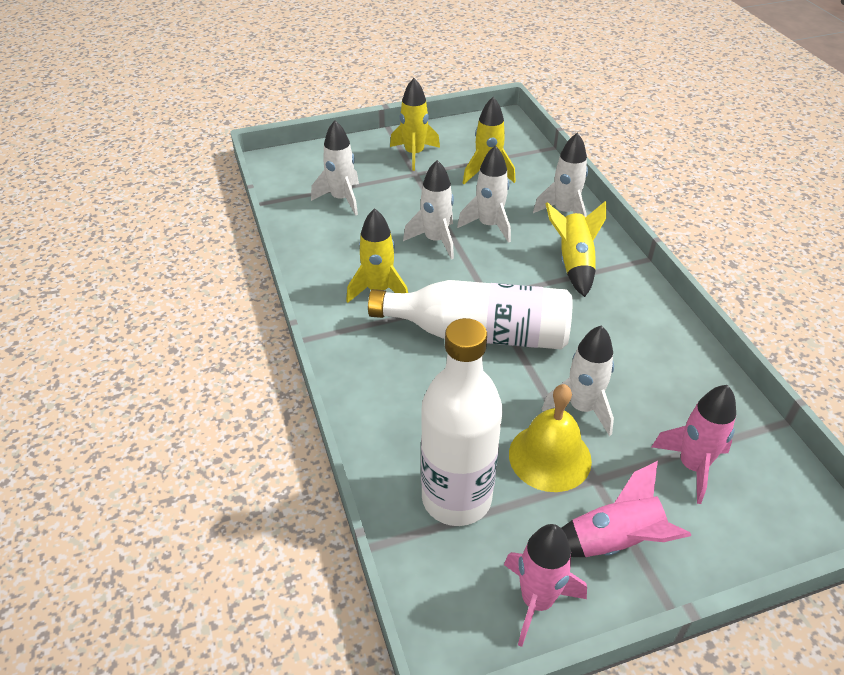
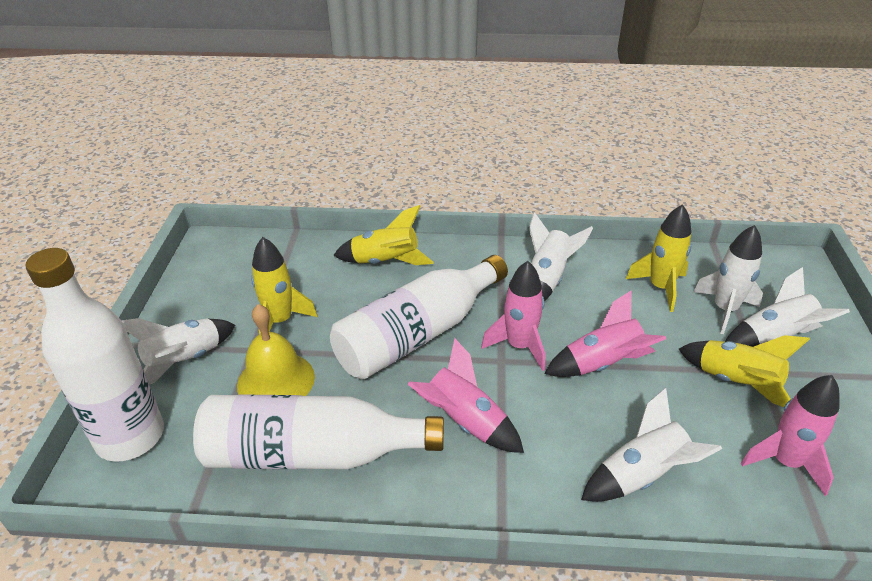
pink rocket: 3 -> 4
white bottle: 2 -> 3

